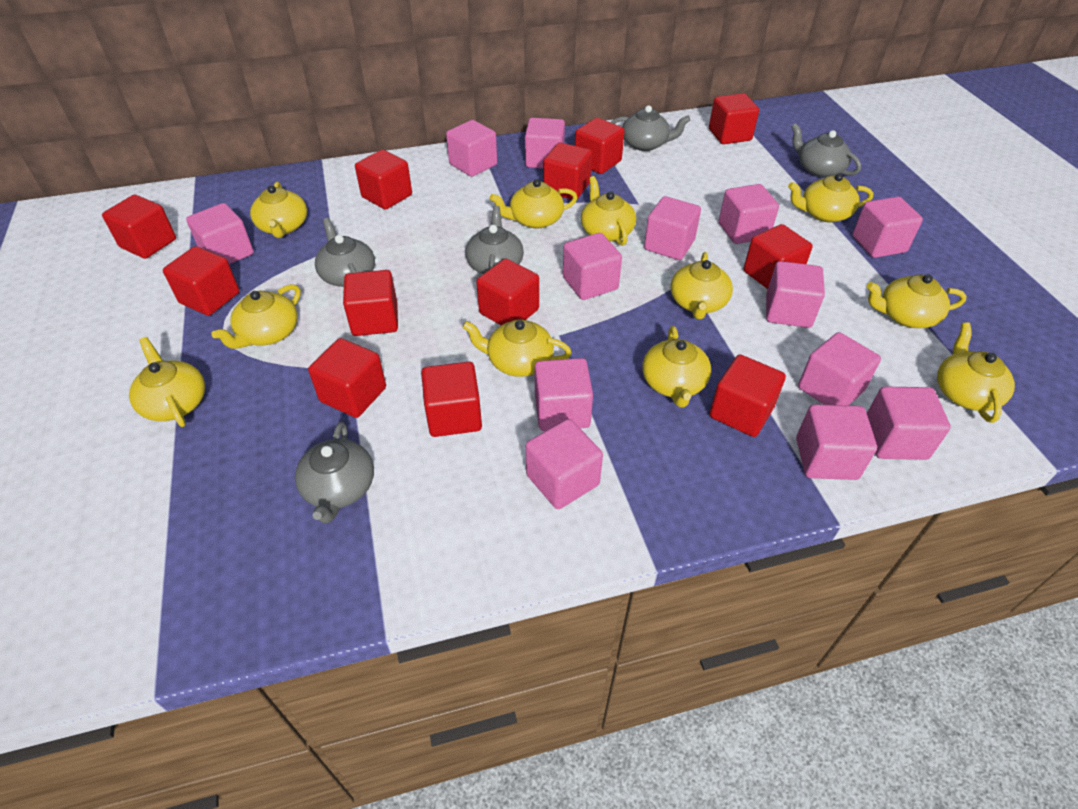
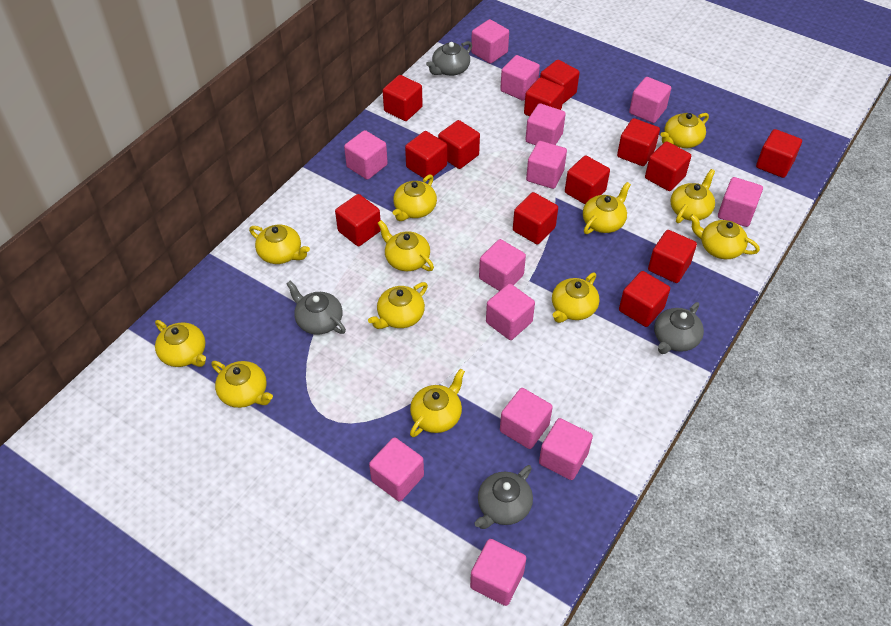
grey teapot: 5 -> 4
red cube: 12 -> 13
yellow teapot: 11 -> 12

